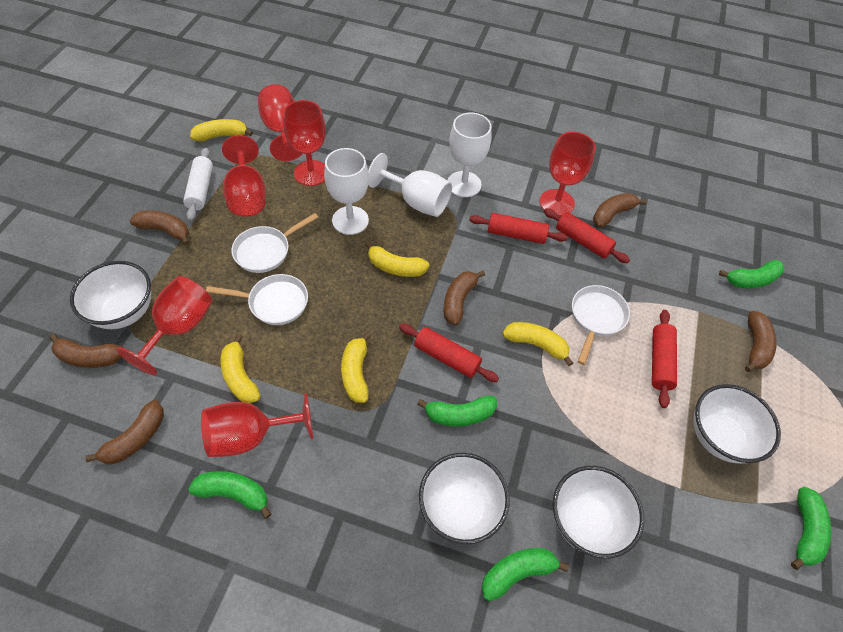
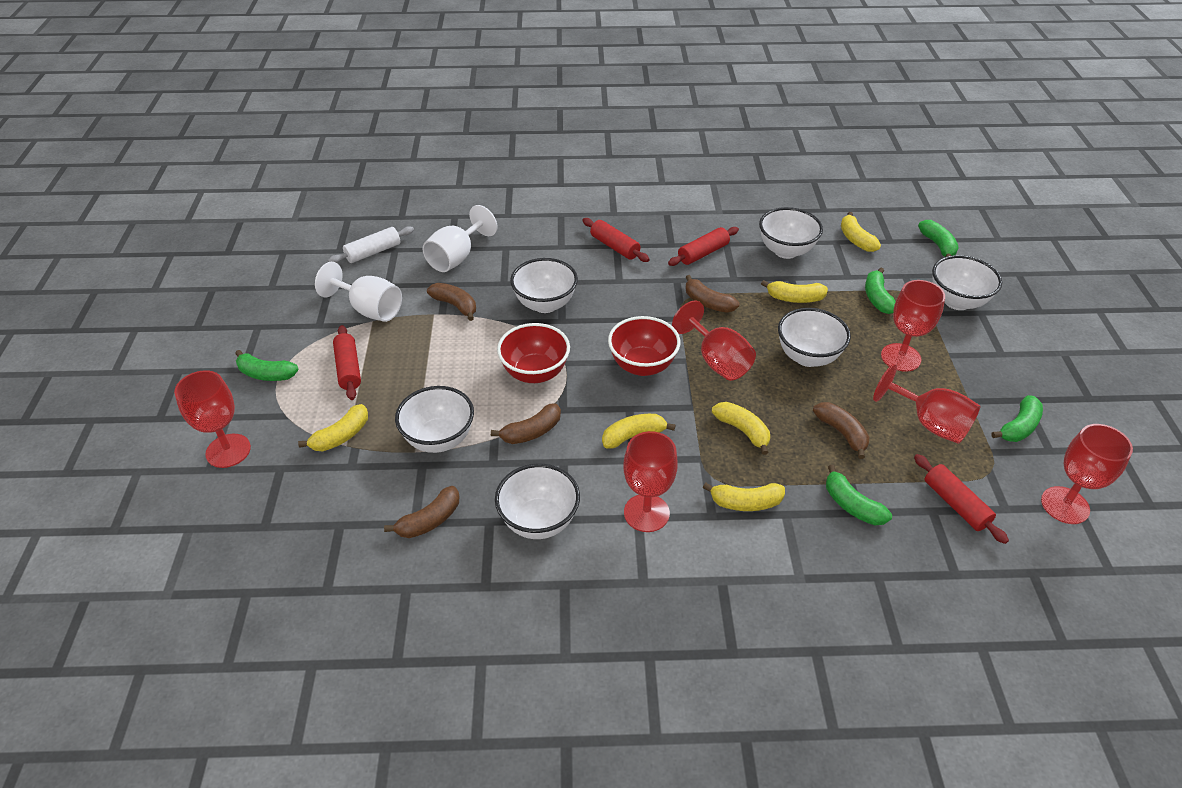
brown banana: 6 -> 5
red bowl: 0 -> 2
white bowl: 4 -> 6
white goblet: 3 -> 2
white pan: 3 -> 0
yellow banana: 5 -> 6

